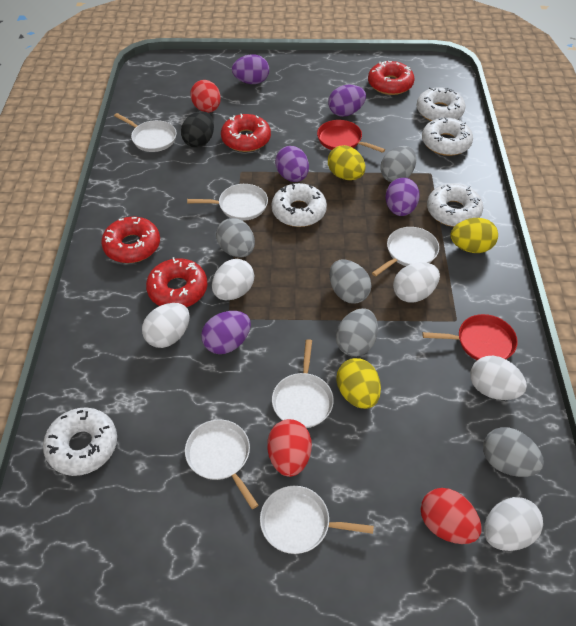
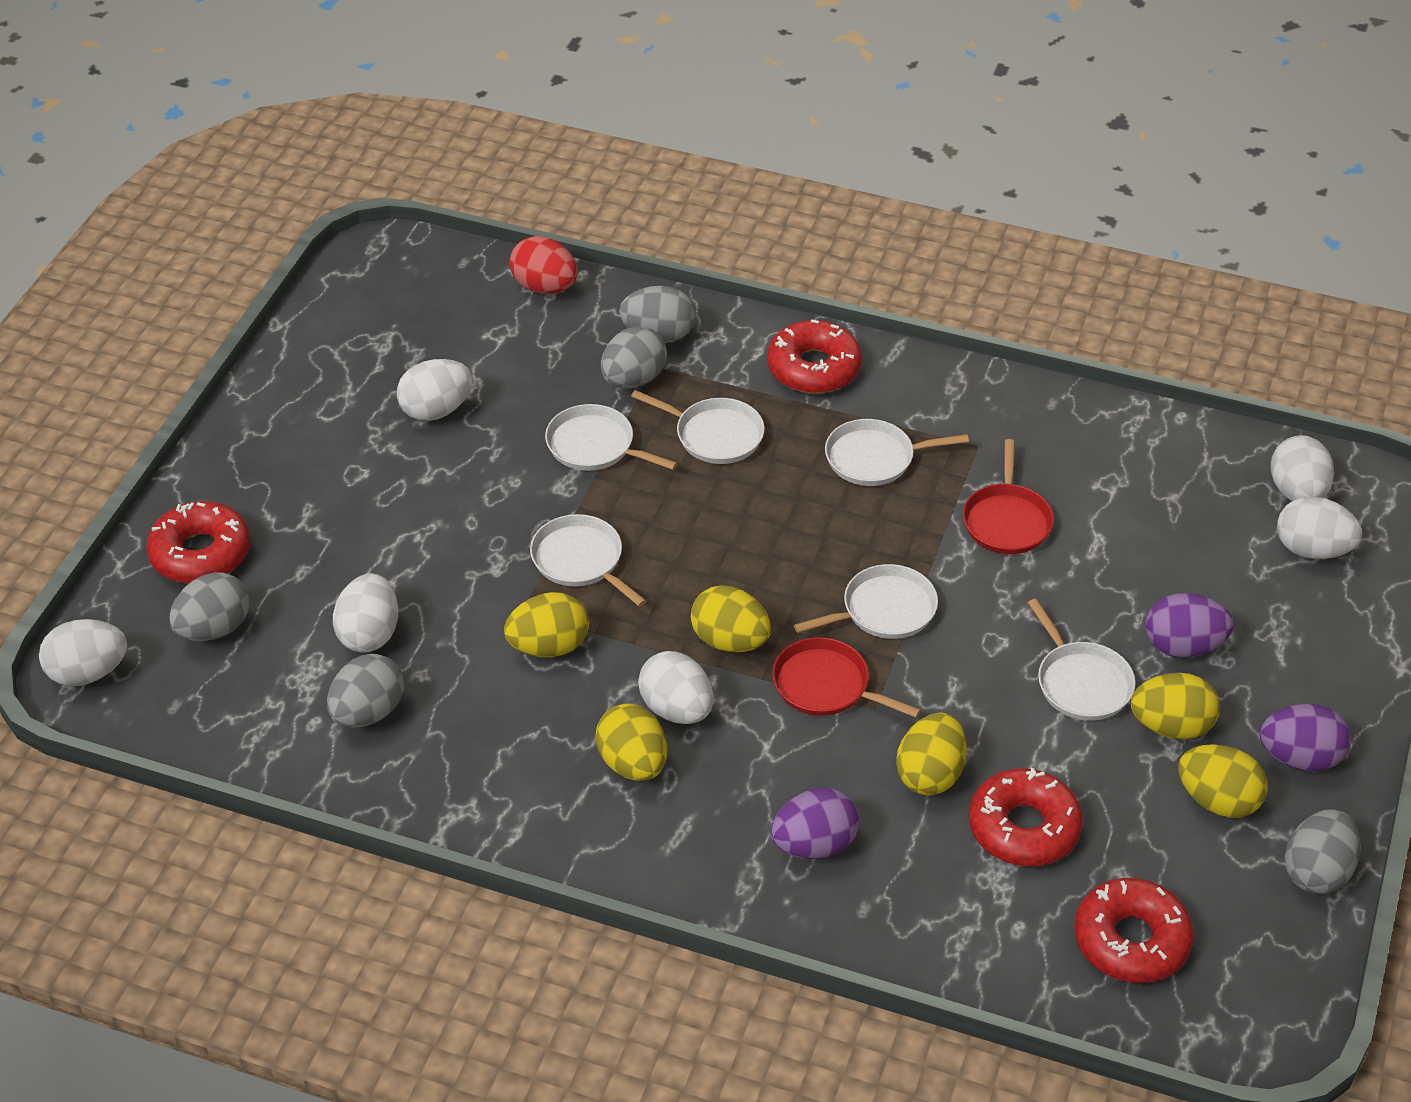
black egg: 1 -> 0
purple egg: 5 -> 3
red egg: 3 -> 1
white donut: 5 -> 0
white egg: 5 -> 6
yellow egg: 3 -> 6

